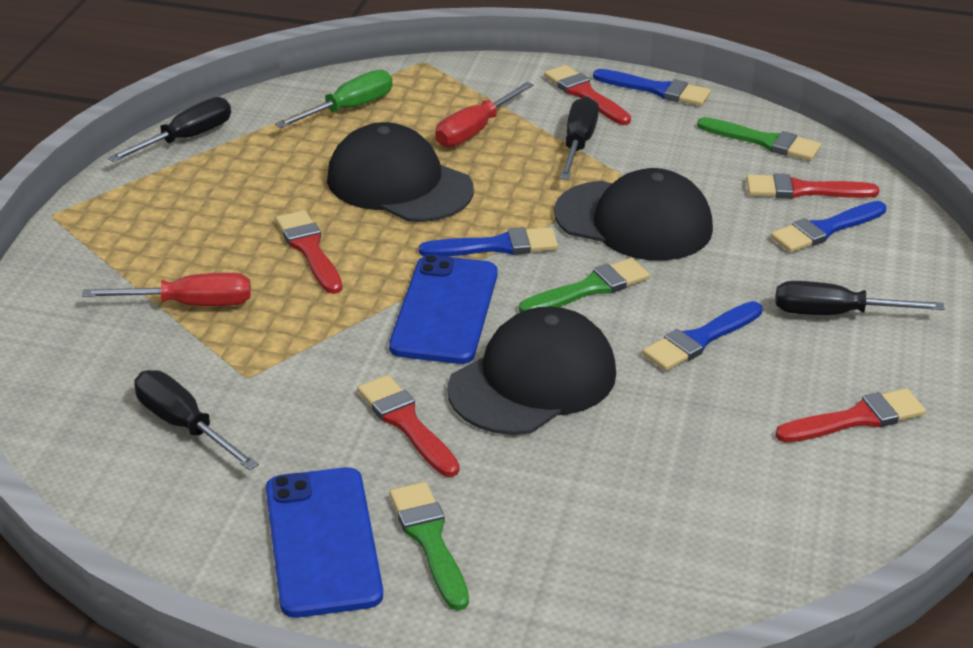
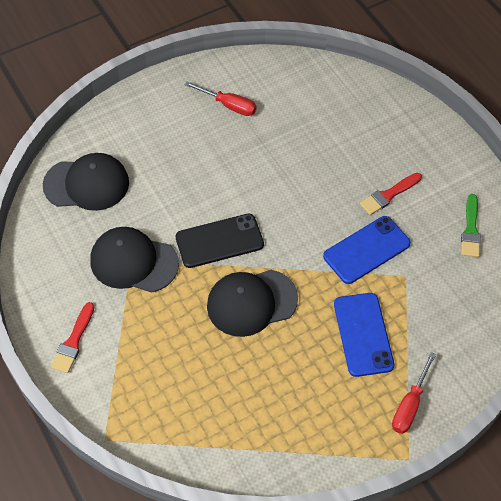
black phone: 0 -> 1
black screwdriver: 4 -> 0
blue brush: 4 -> 0
green brush: 3 -> 1
green screwdriver: 1 -> 0
red brush: 5 -> 2

